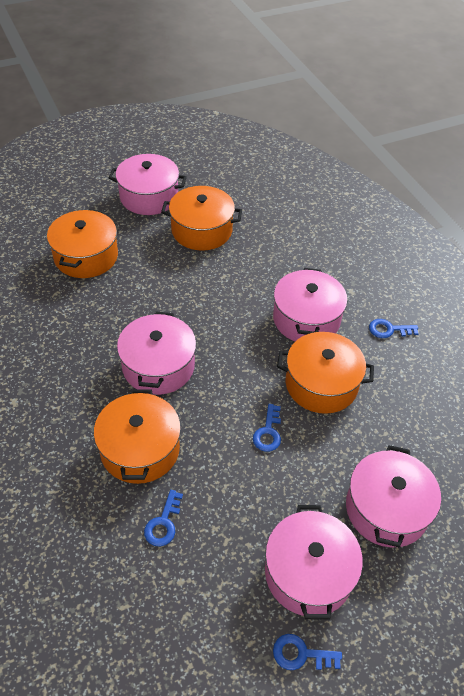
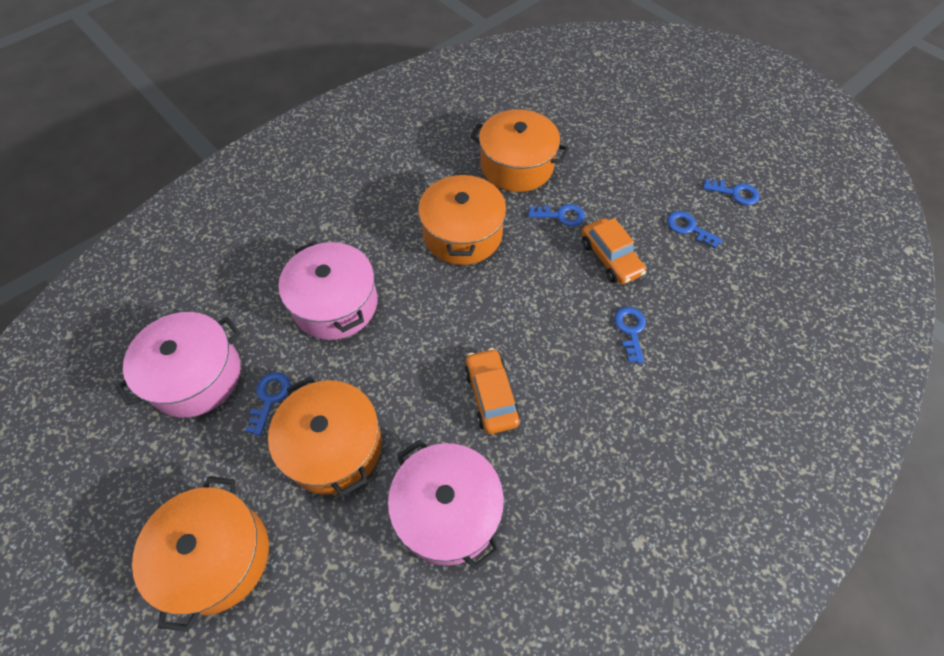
blue key: 4 -> 5
orange car: 0 -> 2
pink pot: 5 -> 3

